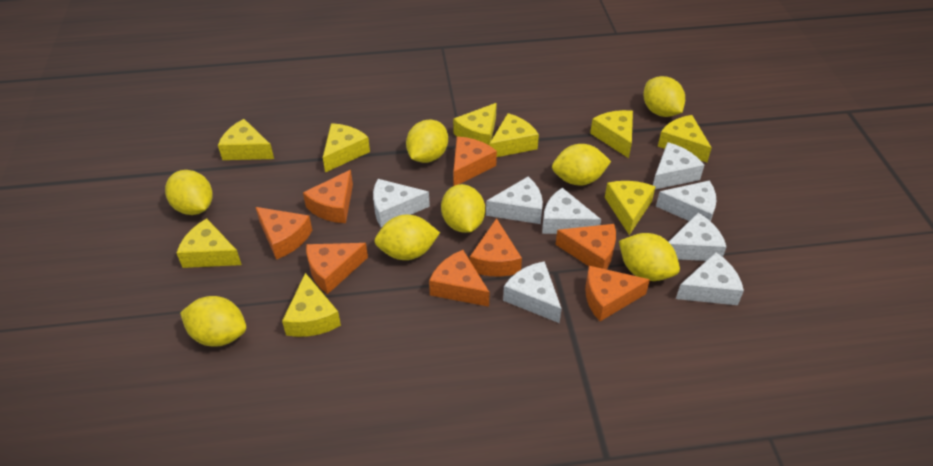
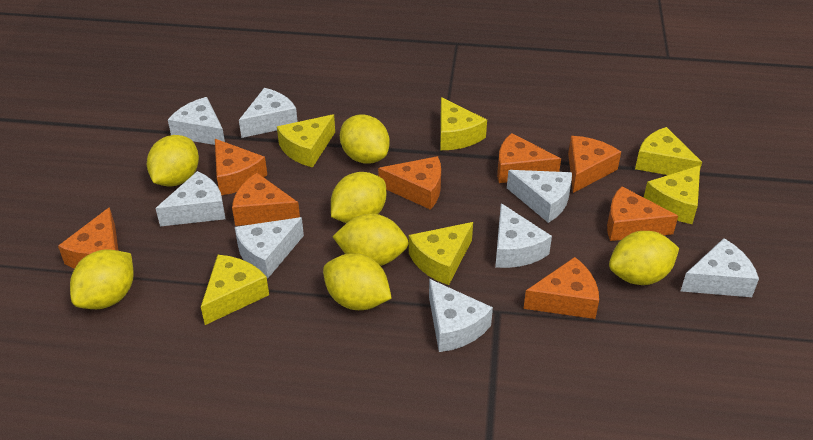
yellow cheese: 9 -> 6
yellow lemon: 8 -> 7

